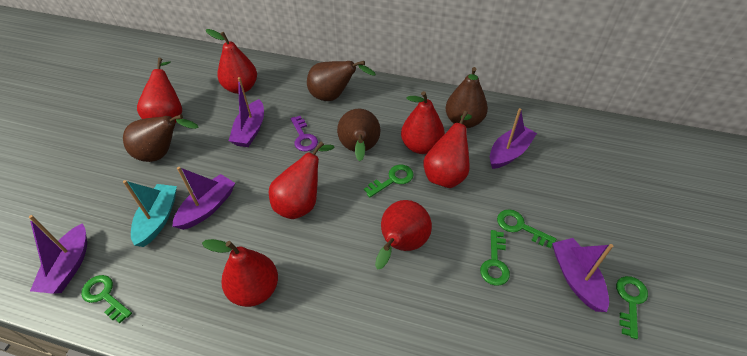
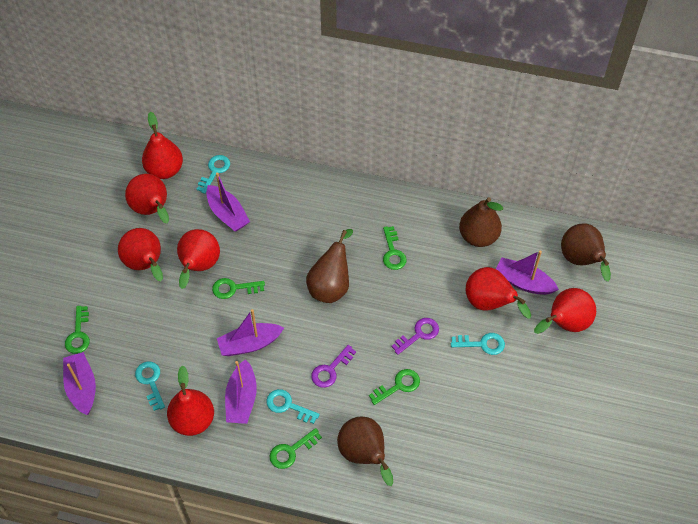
purple key: 1 -> 2
turquoise boat: 1 -> 0
turquoise key: 0 -> 4

